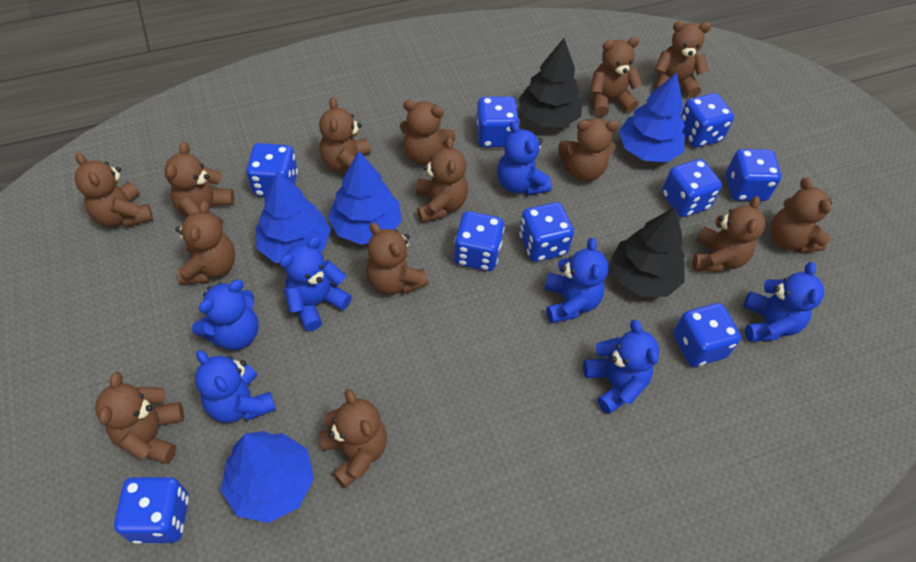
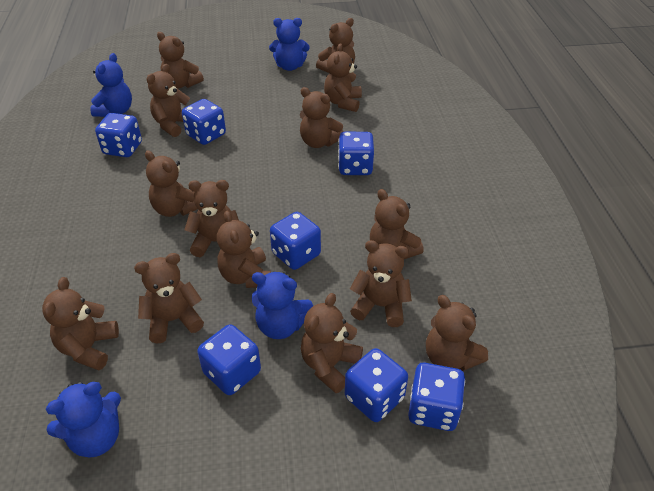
black tree: 2 -> 0
blue dice: 9 -> 7
blue teddy bear: 7 -> 4
blue tree: 4 -> 0

